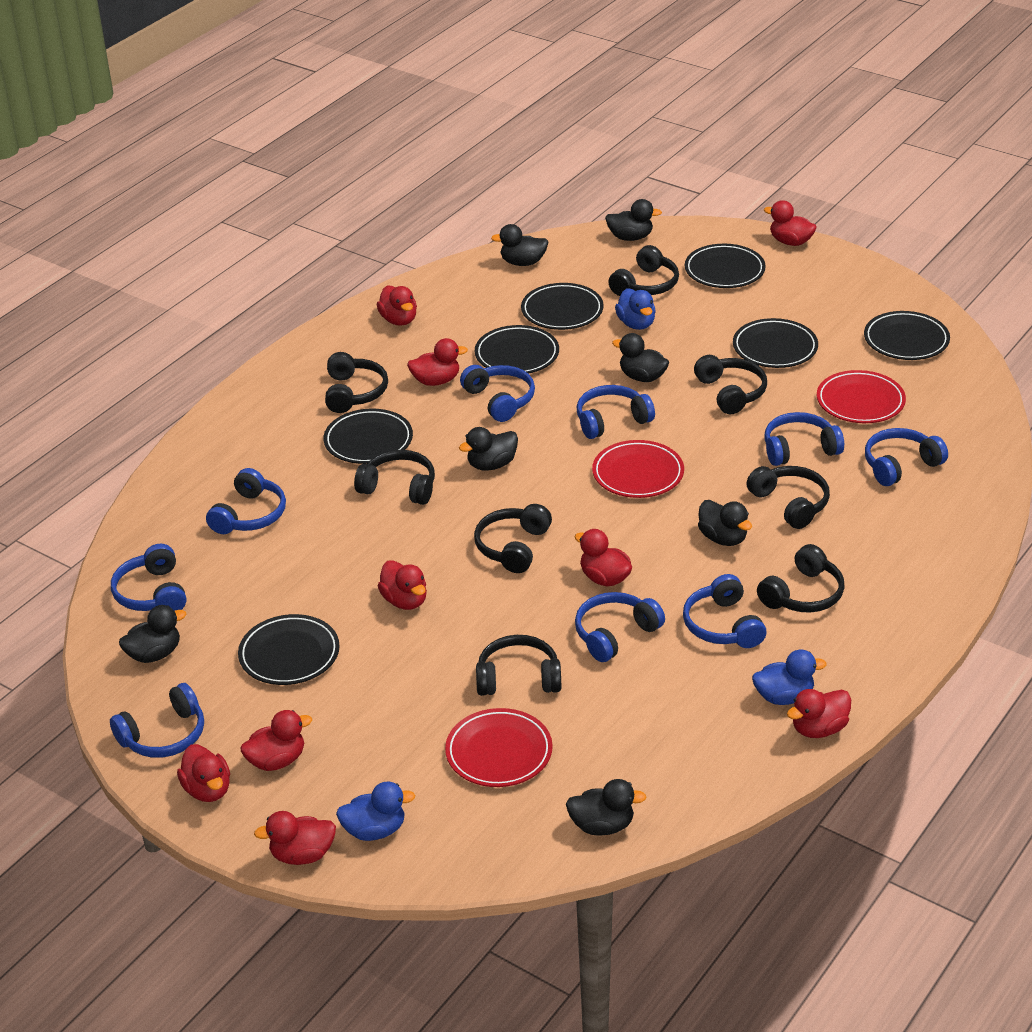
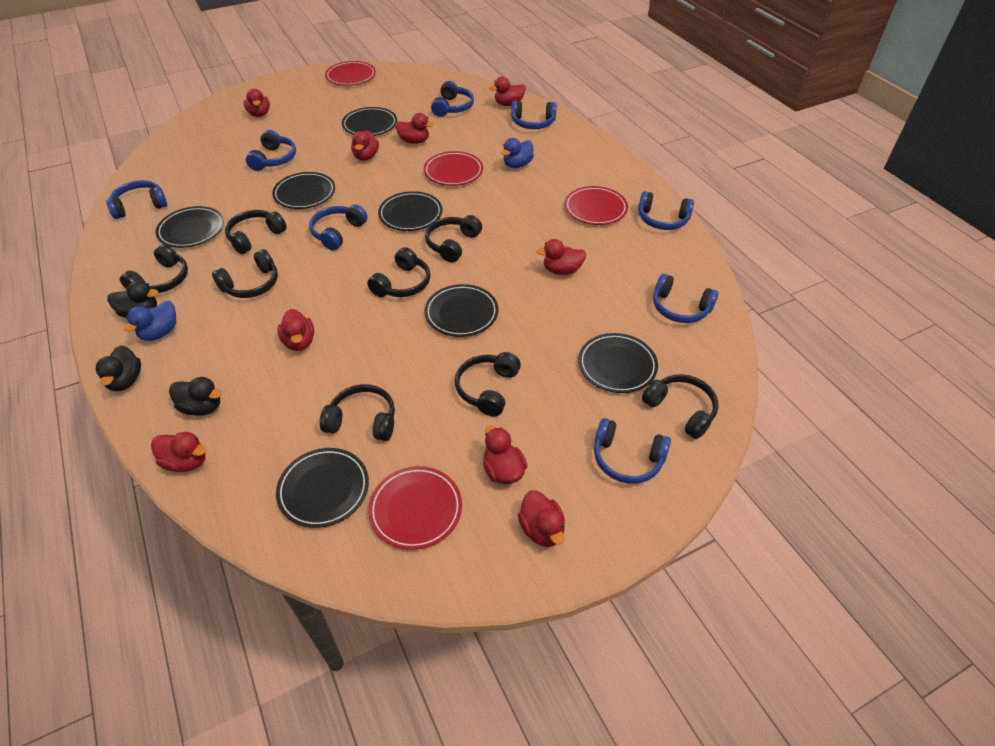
black duck: 7 -> 3
blue duck: 3 -> 2
blue headphones: 9 -> 8
red plate: 3 -> 4

